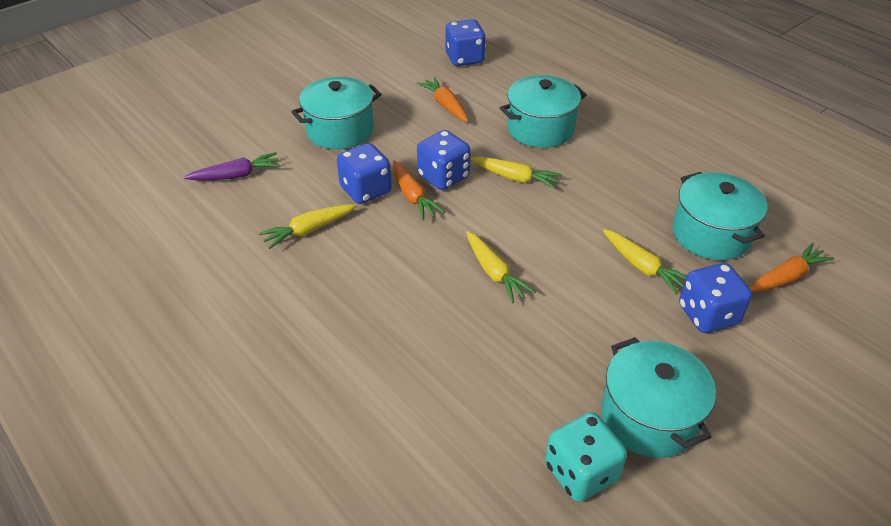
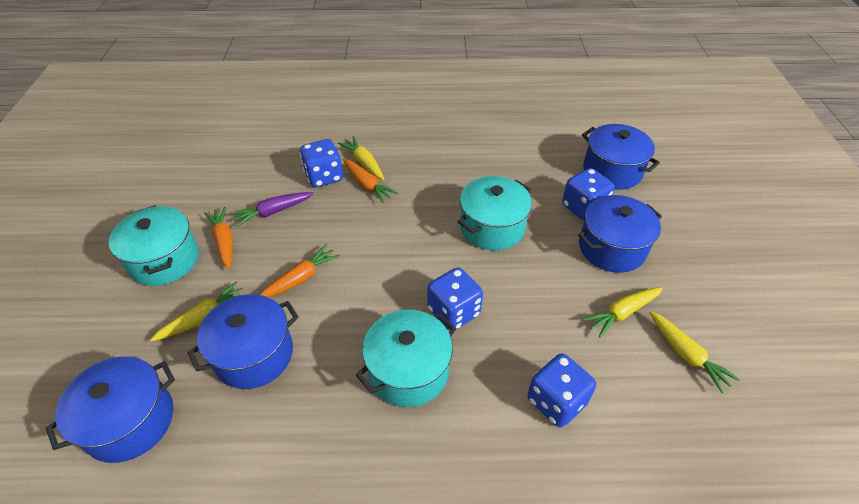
blue pot: 0 -> 4
turquoise dice: 1 -> 0
turquoise pot: 4 -> 3

